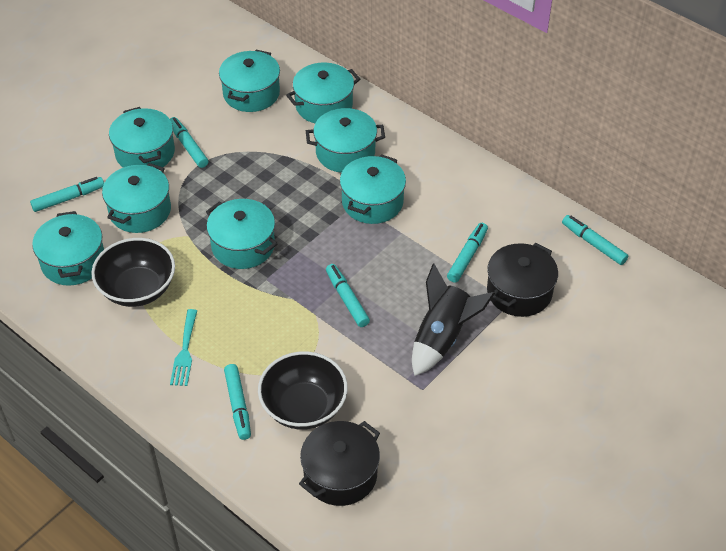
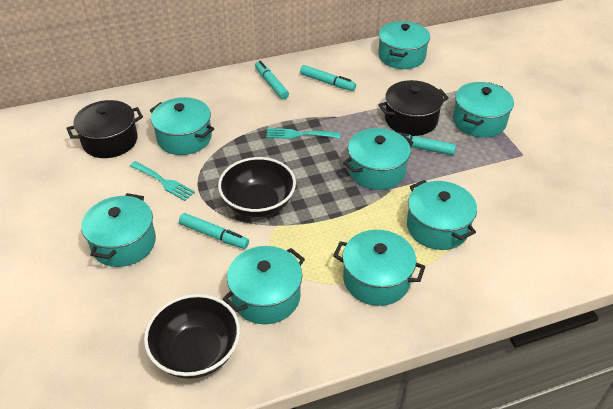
black rocket: 1 -> 0
turquoise fork: 1 -> 2
turquoise marker: 6 -> 4

